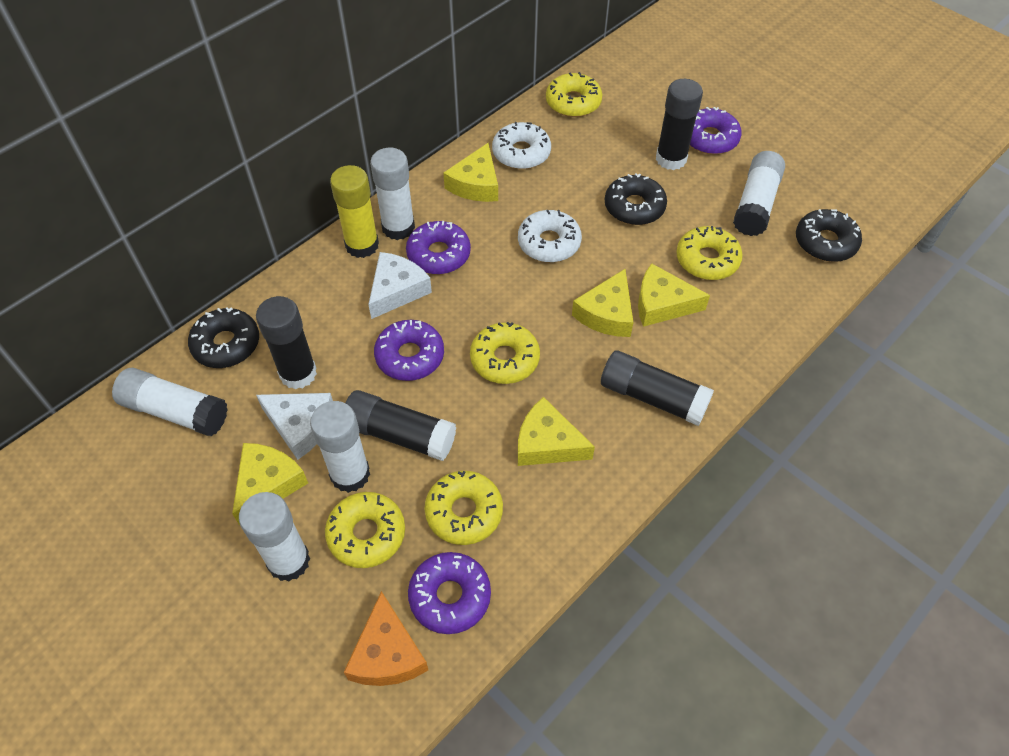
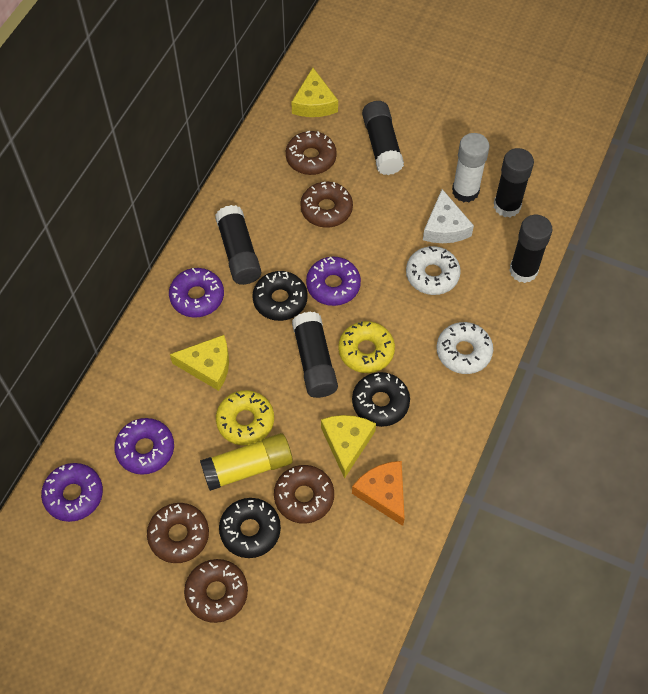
black glue stick: 4 -> 5
brown donut: 0 -> 5
white cheese: 2 -> 1
white glue stick: 5 -> 1
yellow cheese: 5 -> 3
yellow donut: 5 -> 2

